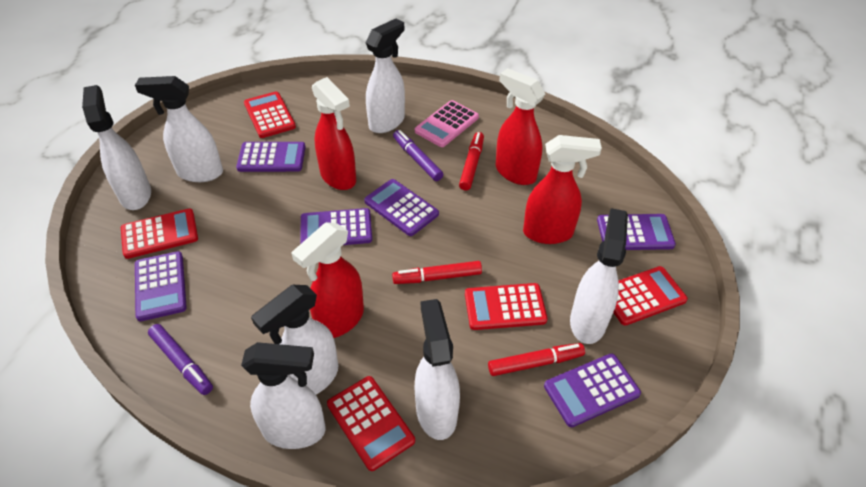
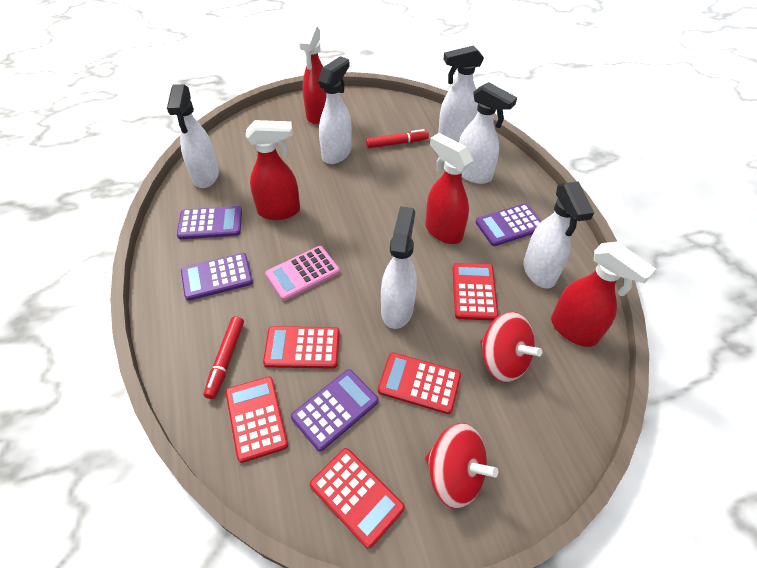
purple calculator: 6 -> 4
purple marker: 2 -> 0
red marker: 3 -> 2
red spinning top: 0 -> 2
white spray bottle: 7 -> 6

